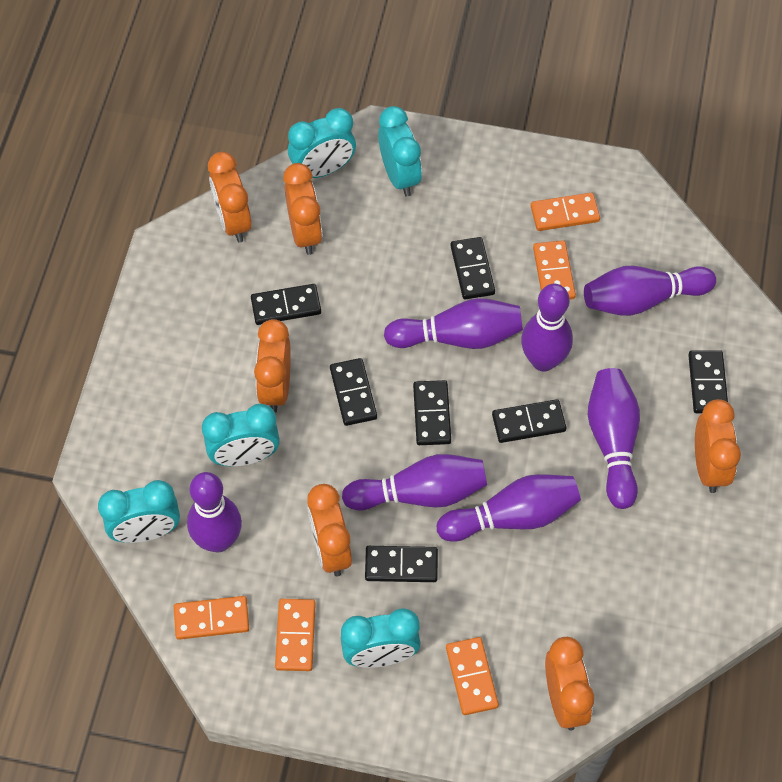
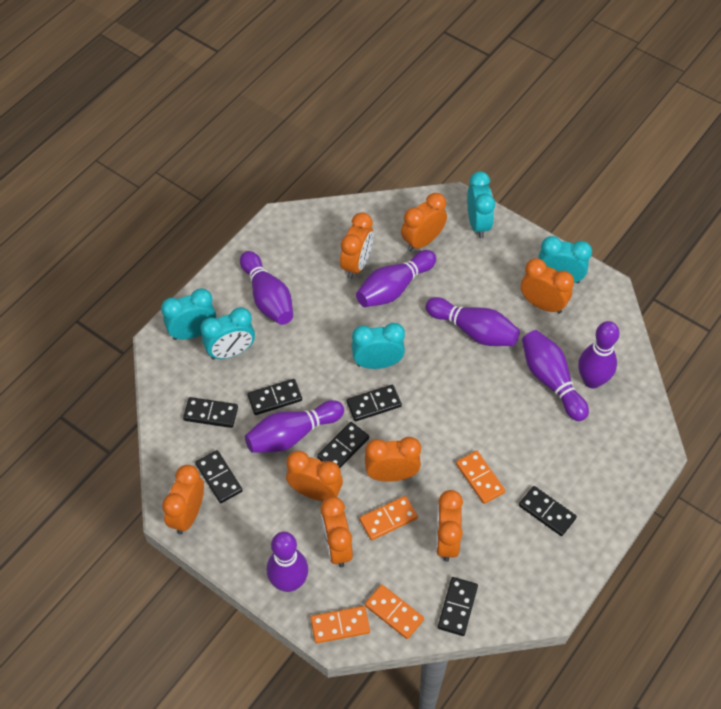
orange clock: 6 -> 8
orange domino: 5 -> 4

